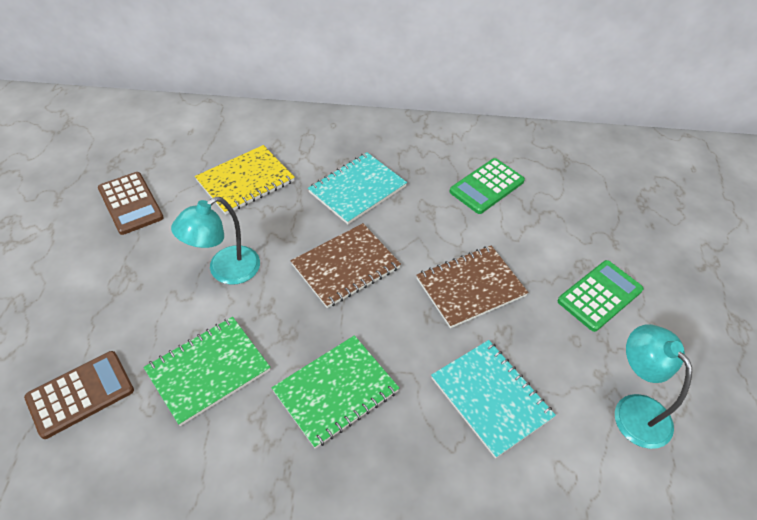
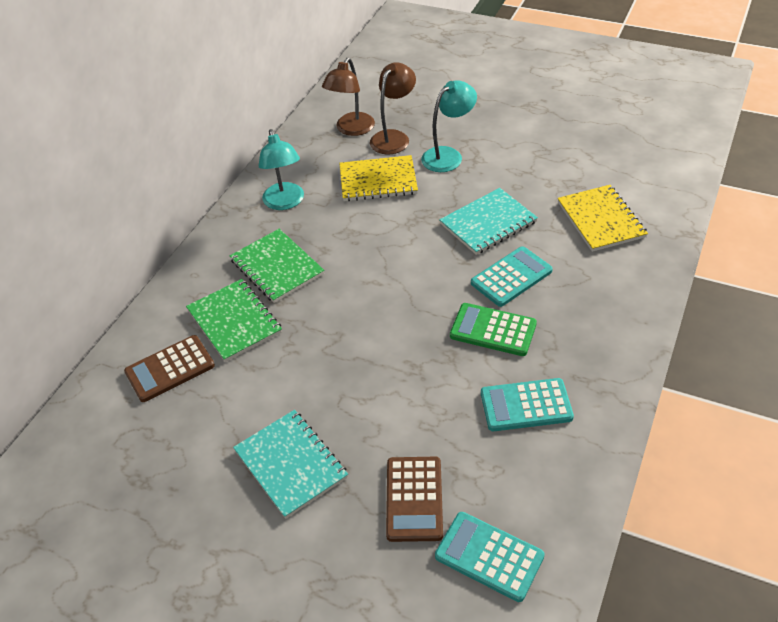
brown lamp: 0 -> 2
brown notebook: 2 -> 0
green calculator: 2 -> 1
turquoise calculator: 0 -> 3
yellow notebook: 1 -> 2

